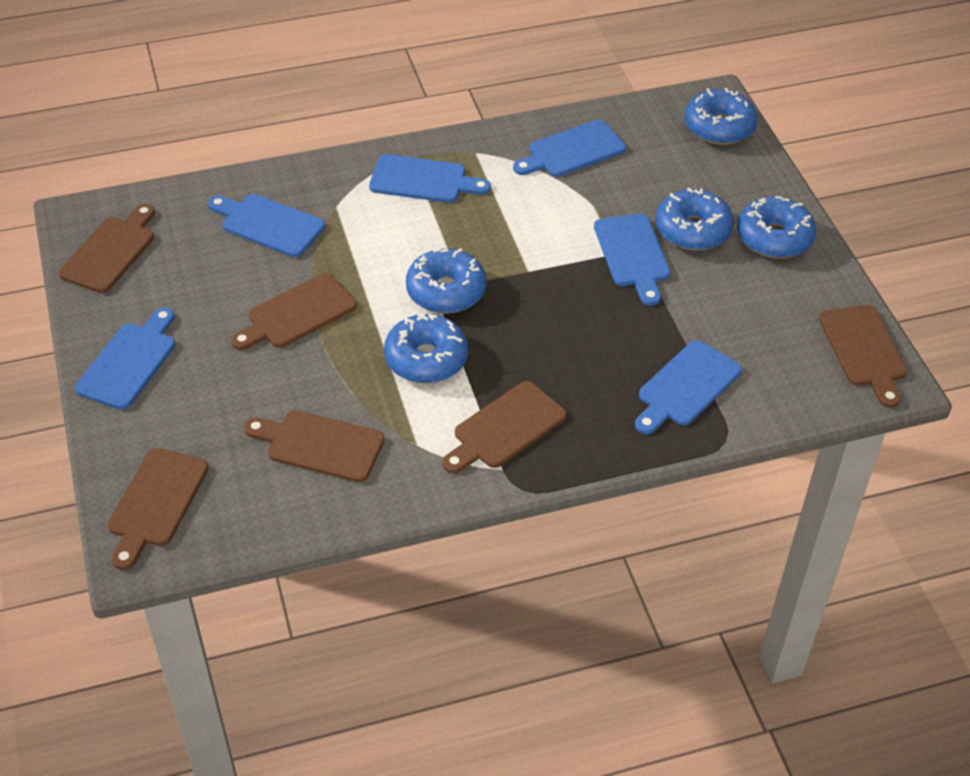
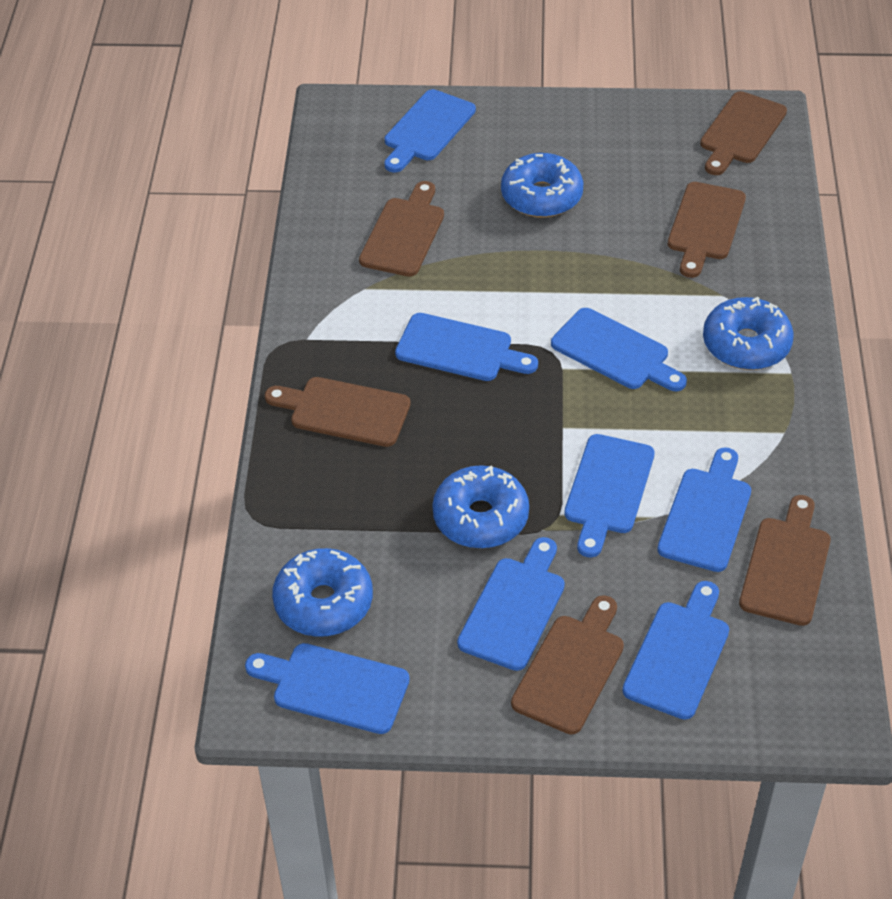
blue cutting board: 6 -> 8
blue donut: 5 -> 4

